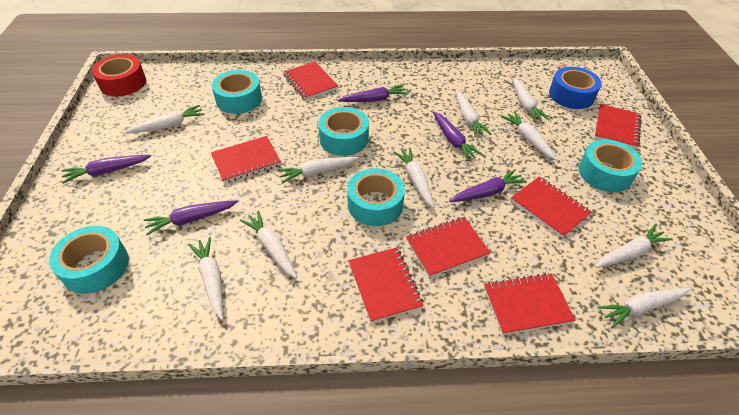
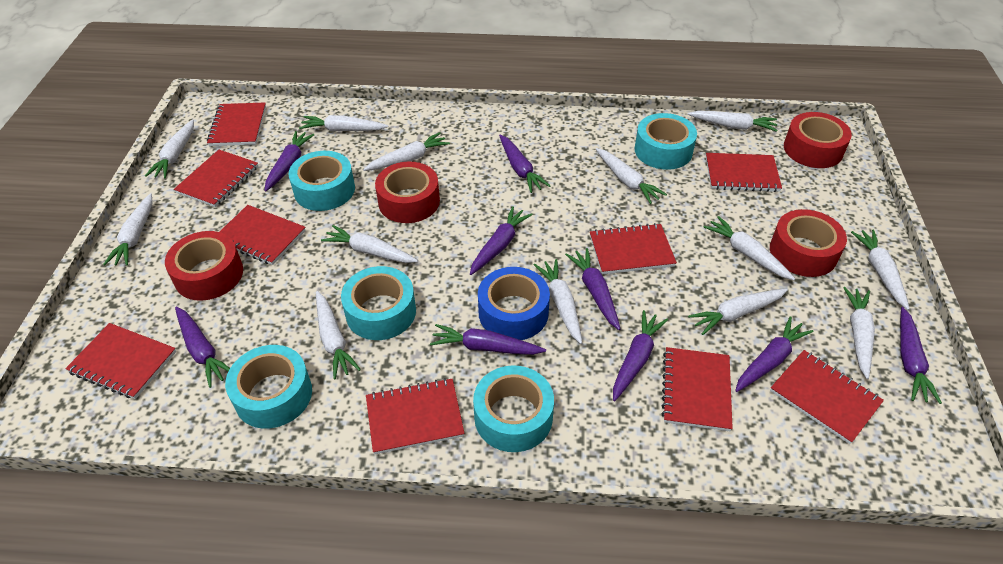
purple carrot: 5 -> 9
red notebook: 7 -> 9
red tape: 1 -> 4
white carrot: 10 -> 13

